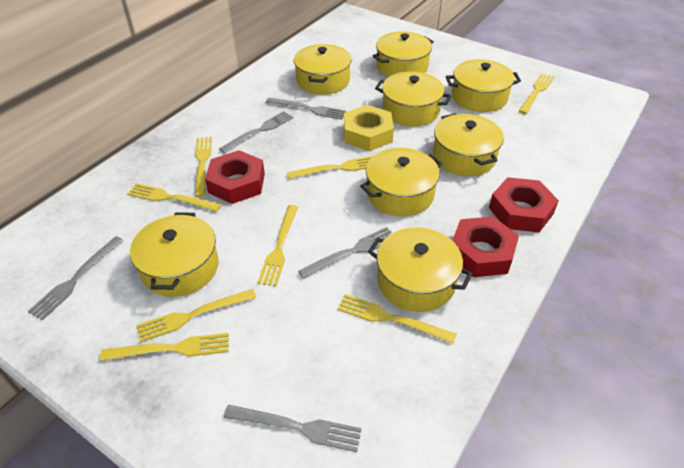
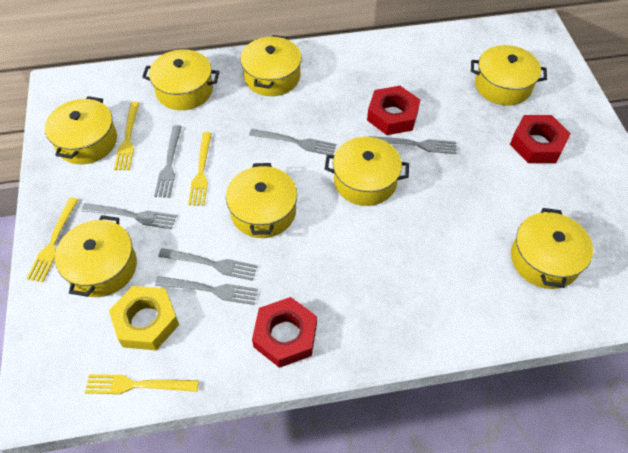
grey fork: 5 -> 6
yellow fork: 8 -> 4

